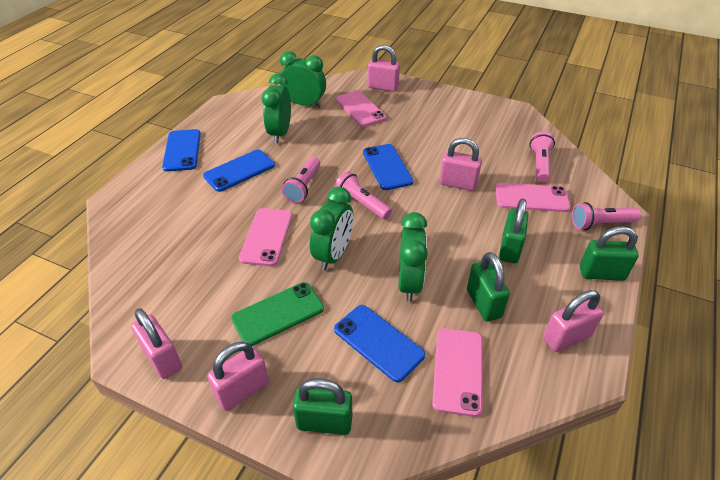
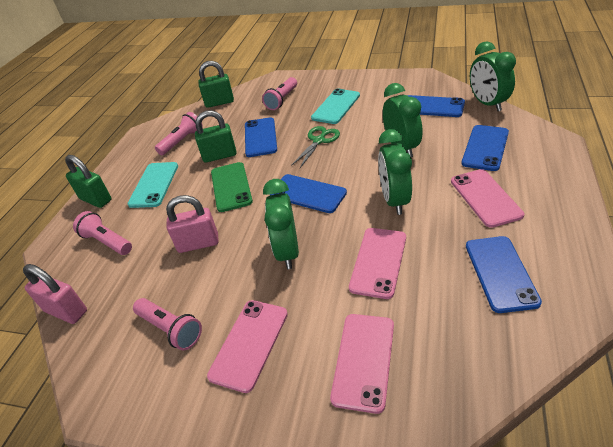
blue phone: 4 -> 5
green padlock: 4 -> 3
green scissors: 0 -> 1
pink padlock: 5 -> 2
turquoise phone: 0 -> 2

